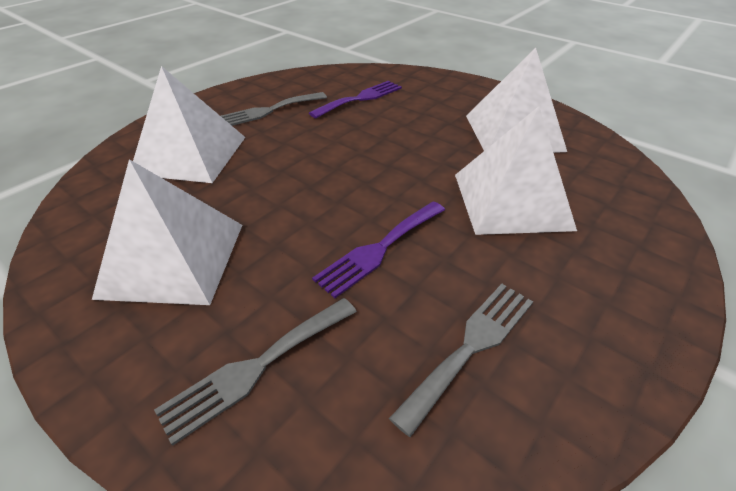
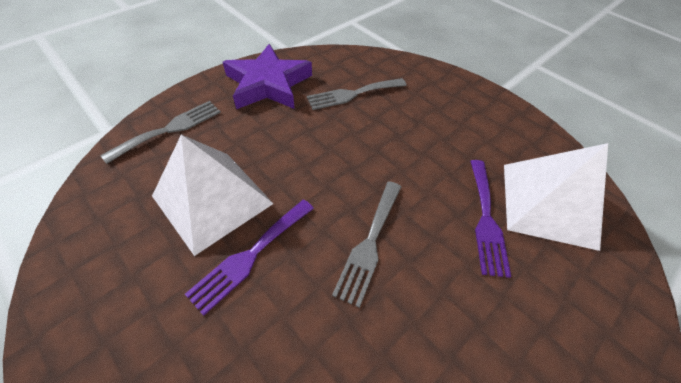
purple star: 0 -> 1
white pyramid: 4 -> 2

